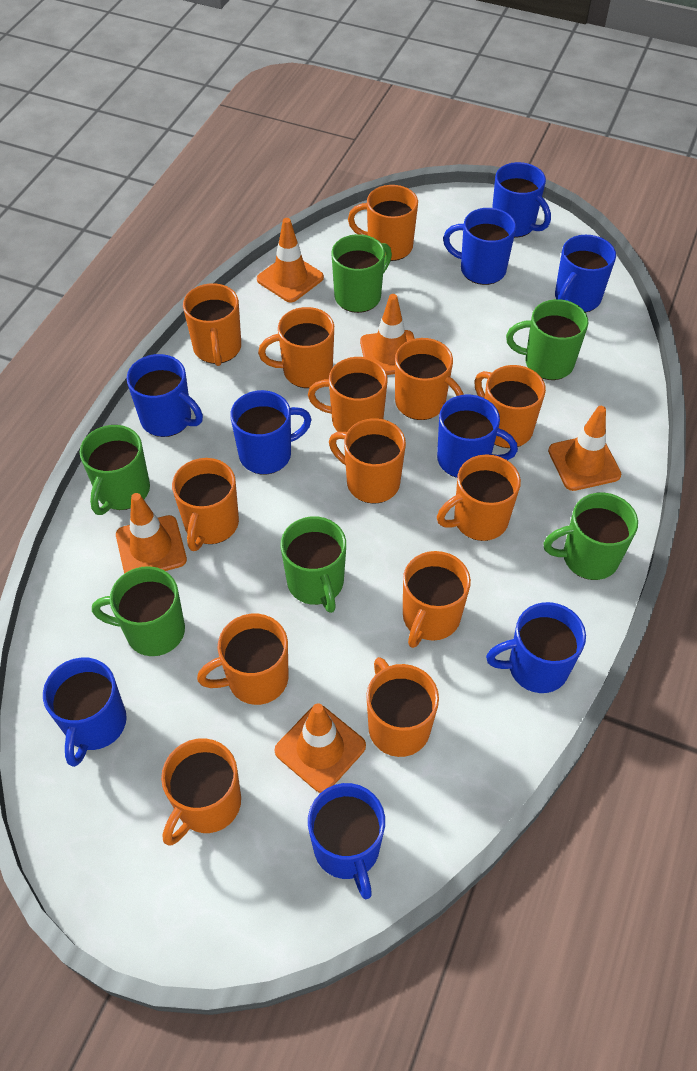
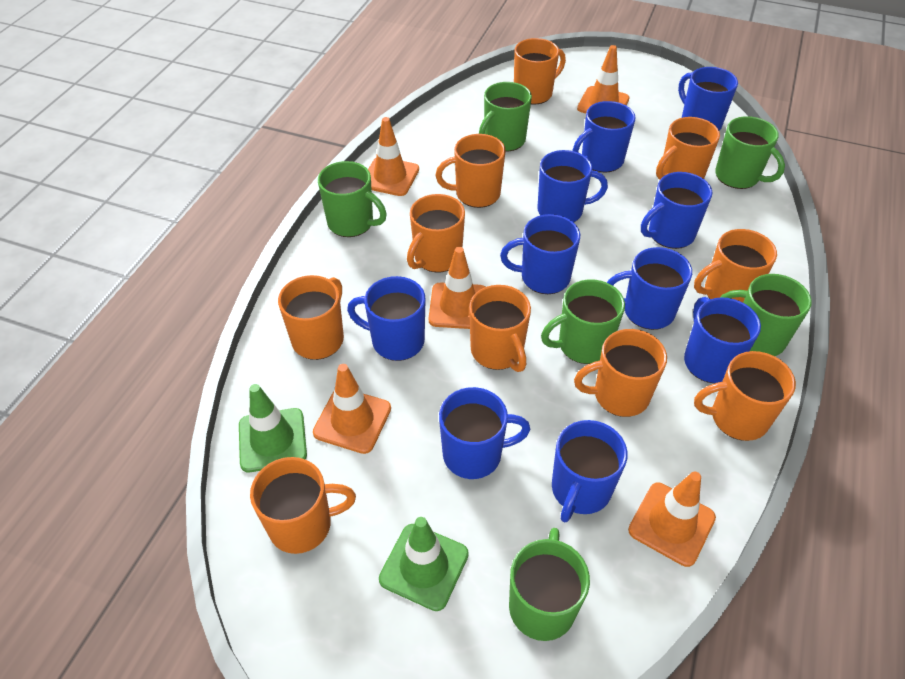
blue mug: 9 -> 10
green traffic cone: 0 -> 2
orange mug: 13 -> 10

